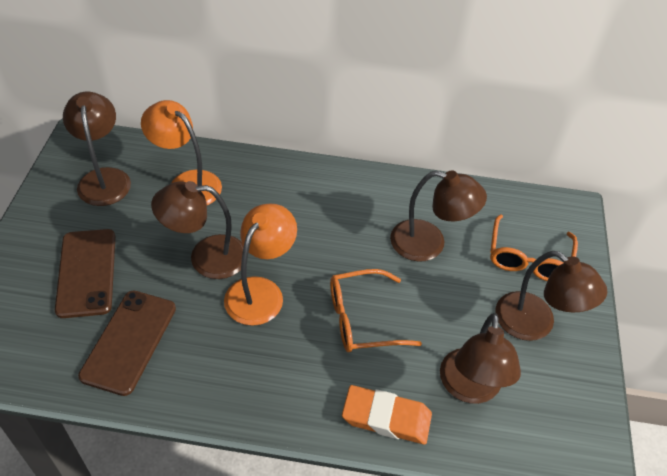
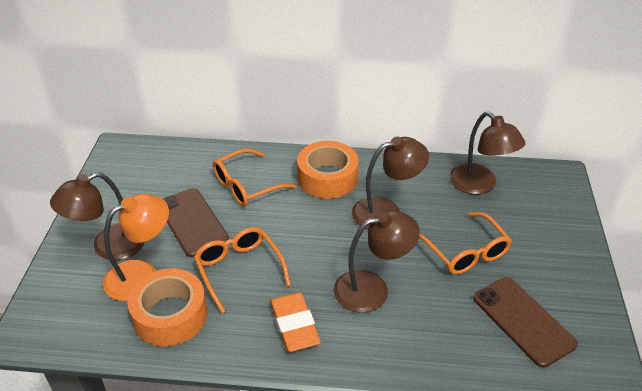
brown lamp: 5 -> 4
orange glasses: 2 -> 3
orange lamp: 2 -> 1
orange tape: 0 -> 2

